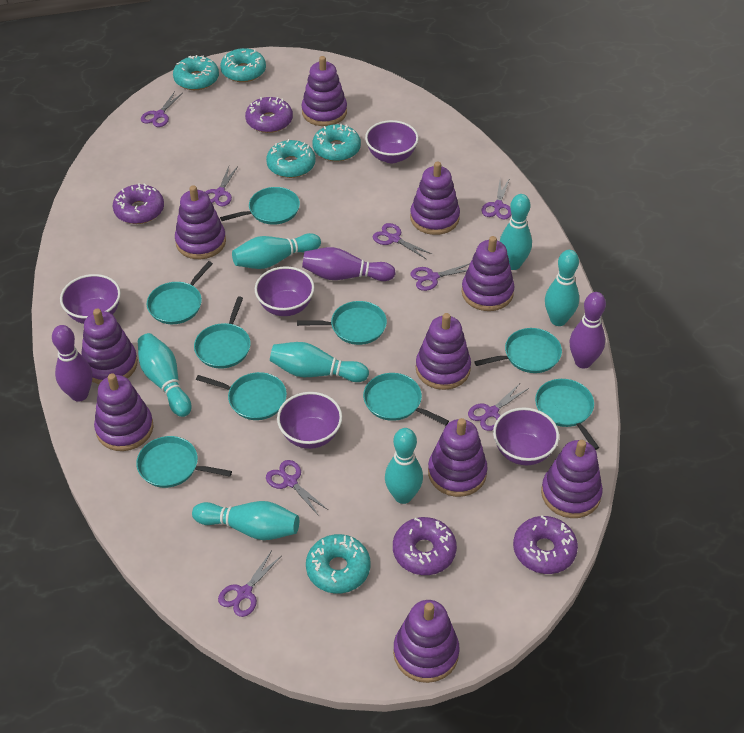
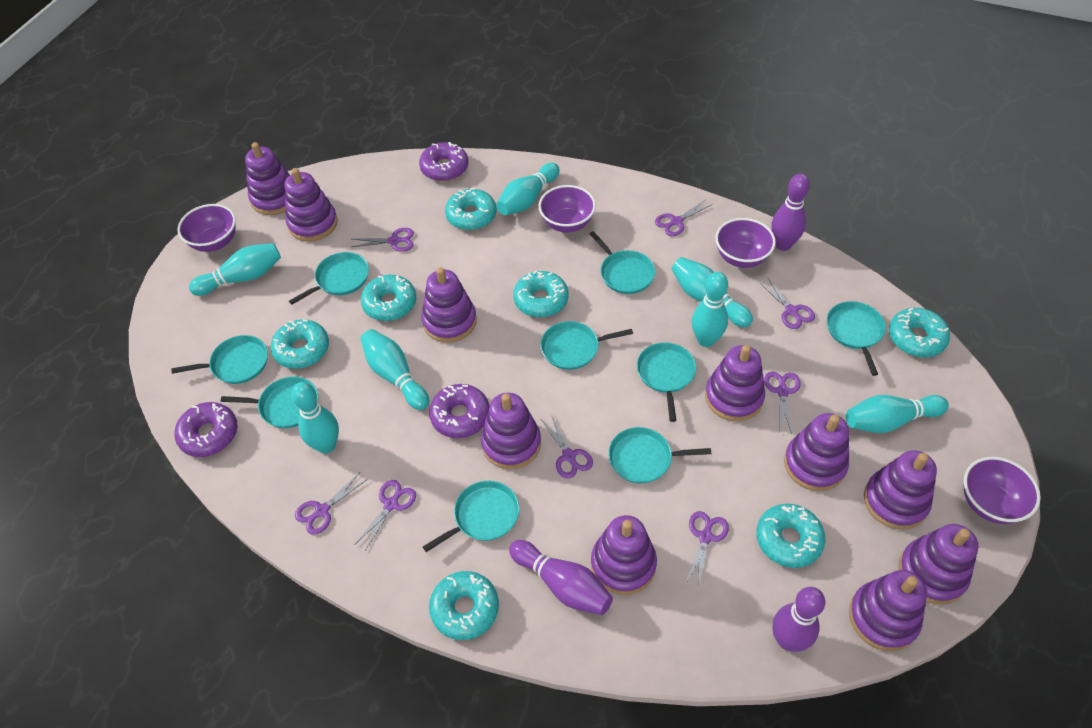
purple bowl: 5 -> 4
purple donut: 4 -> 3
turquoise donut: 5 -> 7

